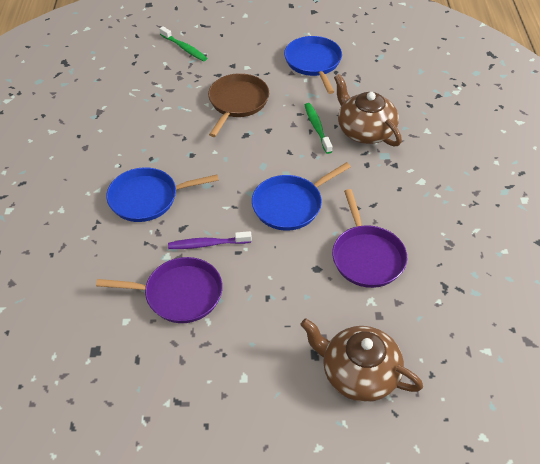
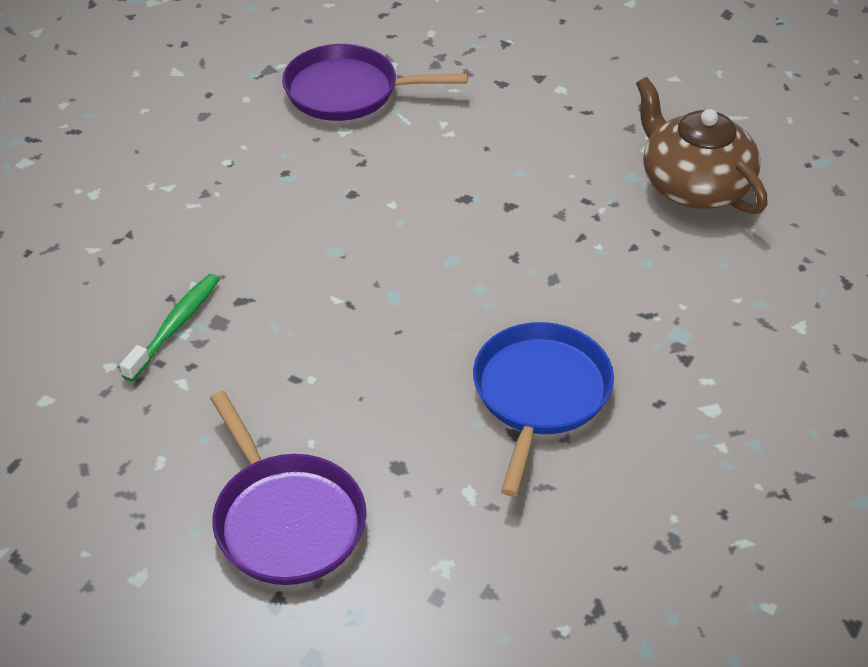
blue pan: 3 -> 1
brown pan: 1 -> 0
brown teapot: 2 -> 1
green toothbrush: 2 -> 1
purple toothbrush: 1 -> 0

